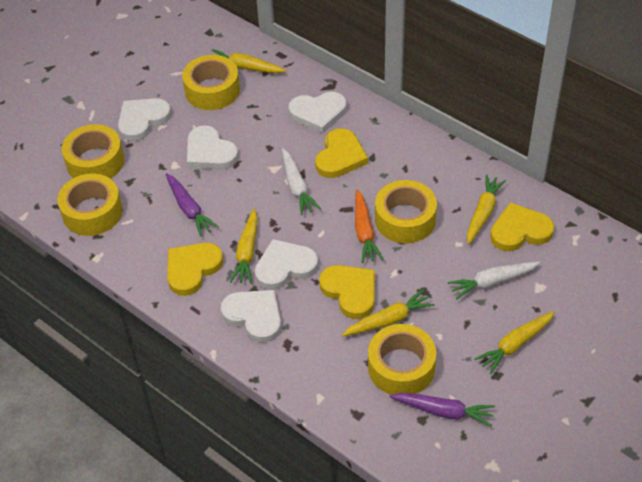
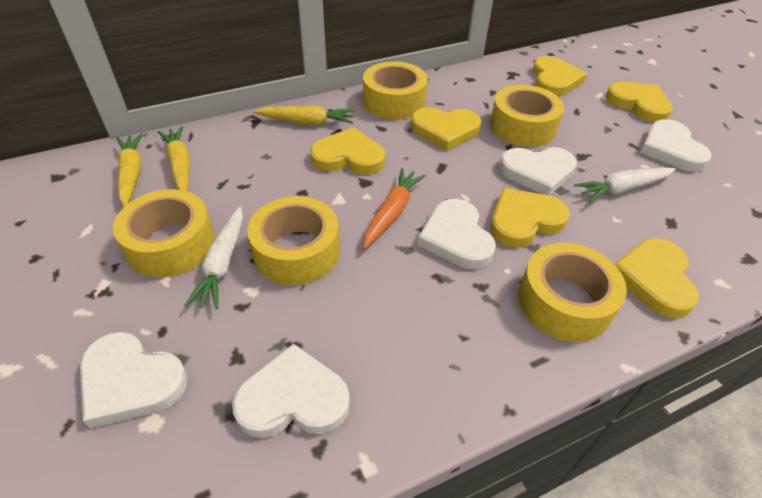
purple carrot: 2 -> 0
yellow carrot: 5 -> 3
yellow heart: 4 -> 6

